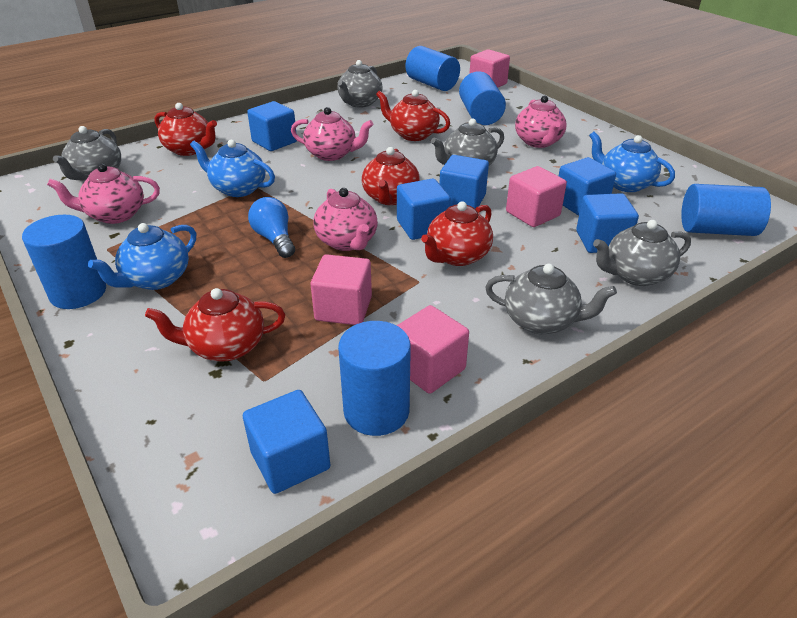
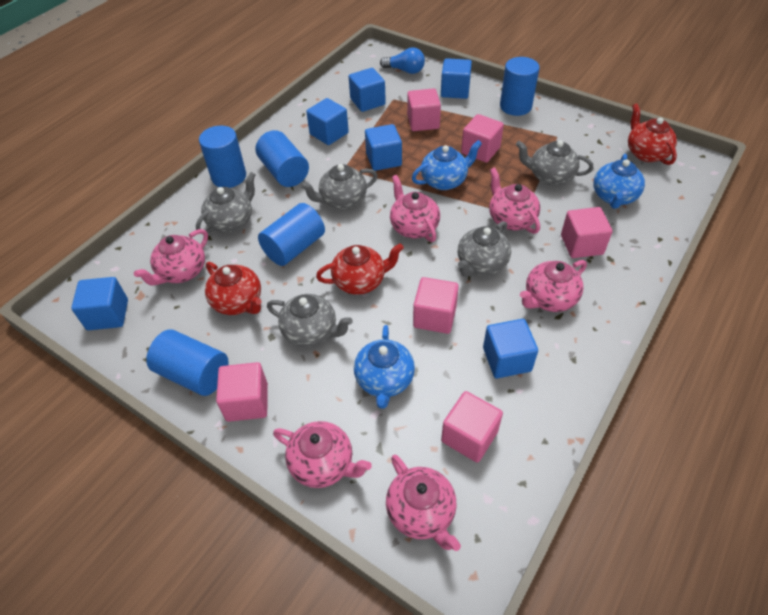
pink cube: 4 -> 6
pink teapot: 4 -> 6
red teapot: 5 -> 3

